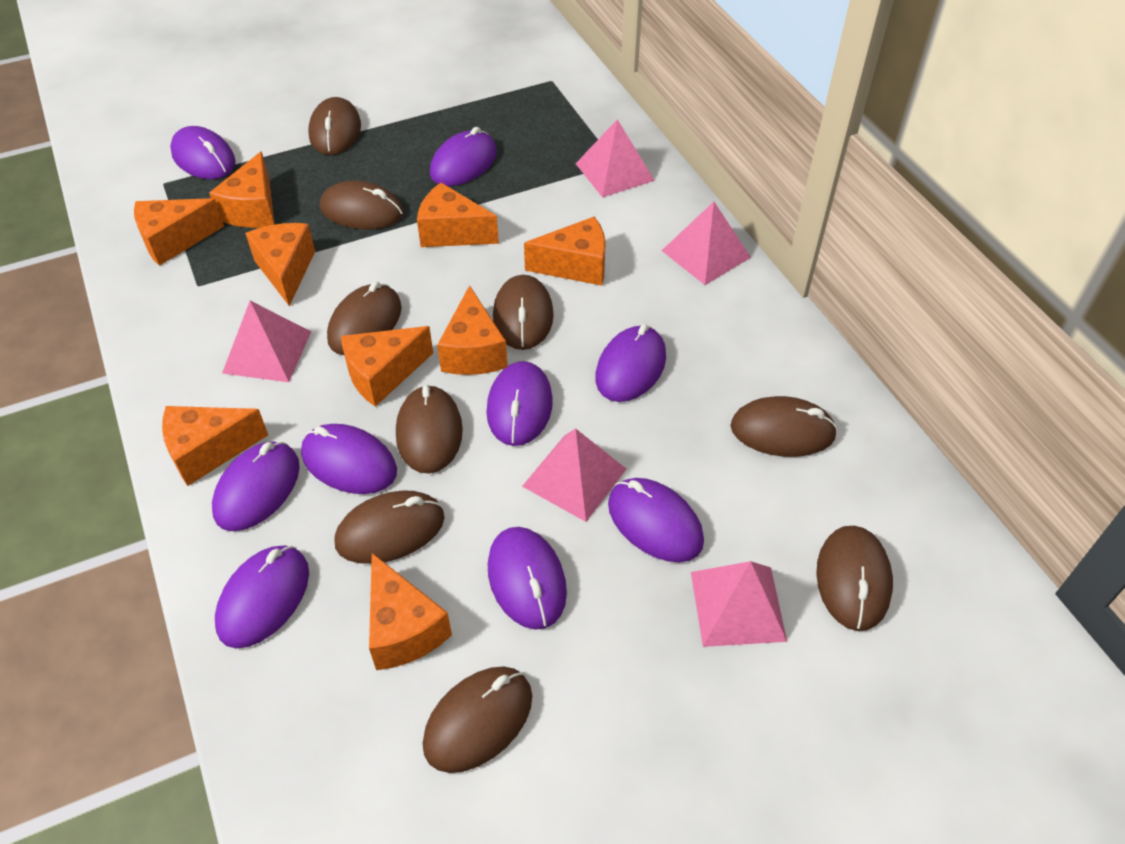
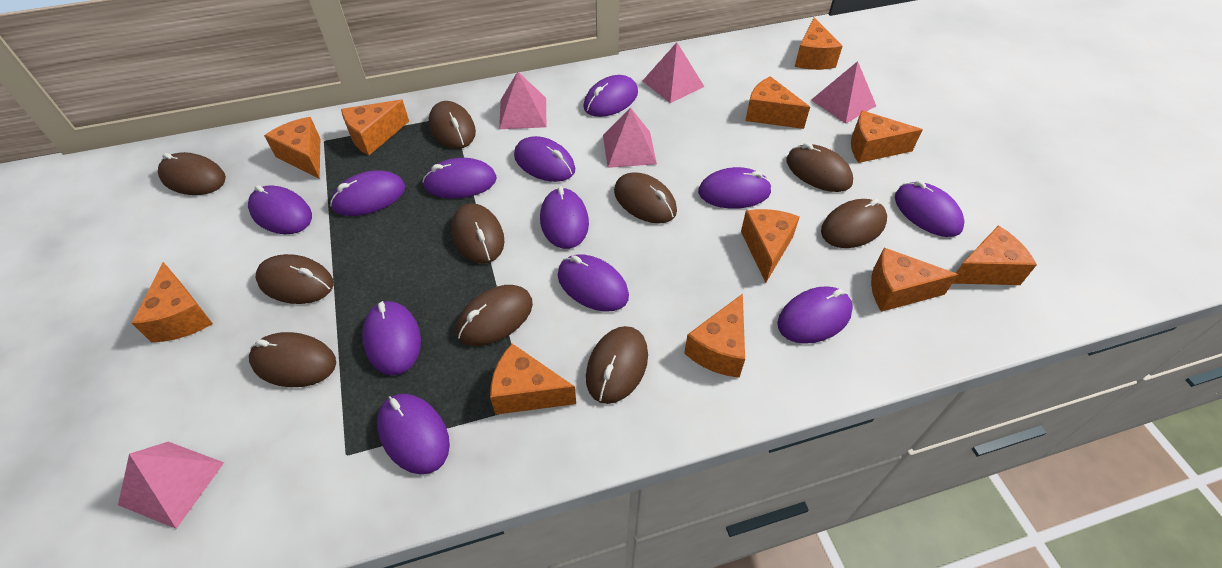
brown mouse: 9 -> 10
orange cheese: 9 -> 11
purple mouse: 9 -> 12

